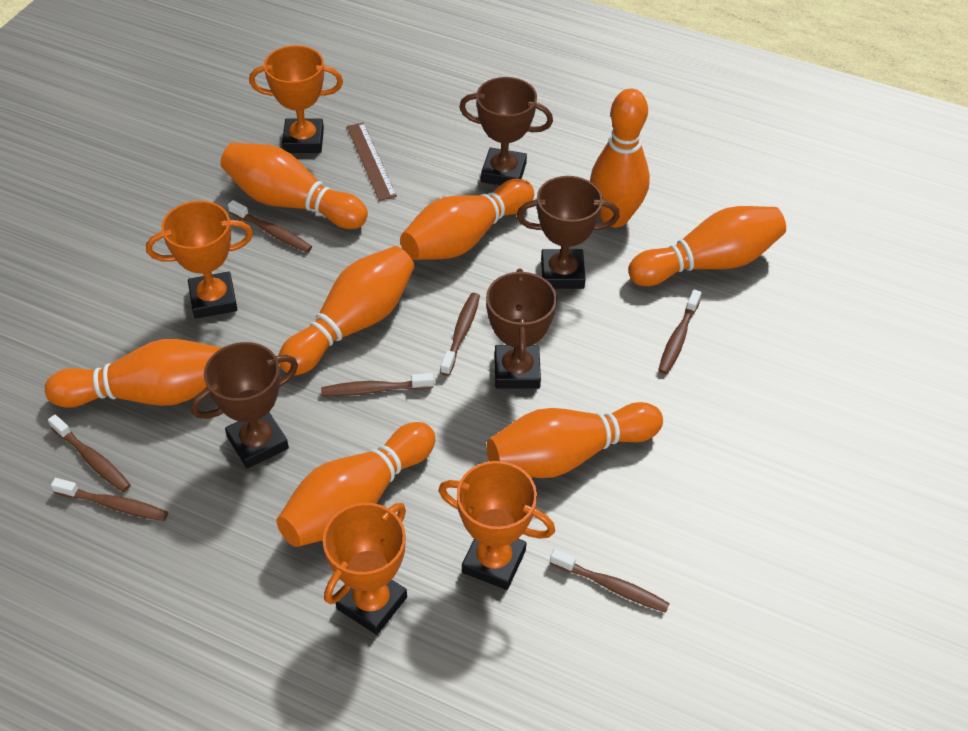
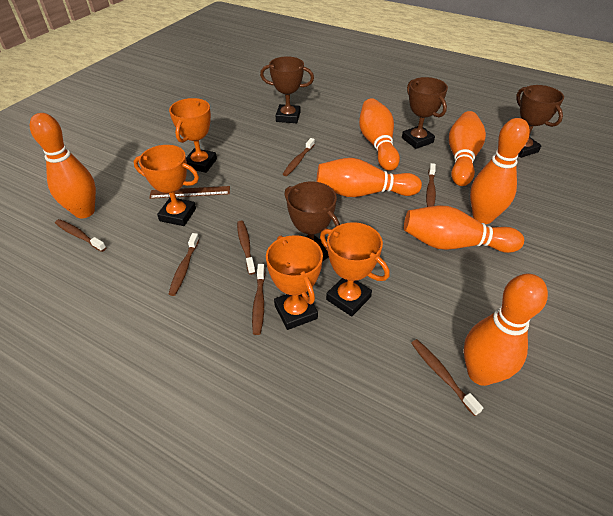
orange bowling pin: 8 -> 7

